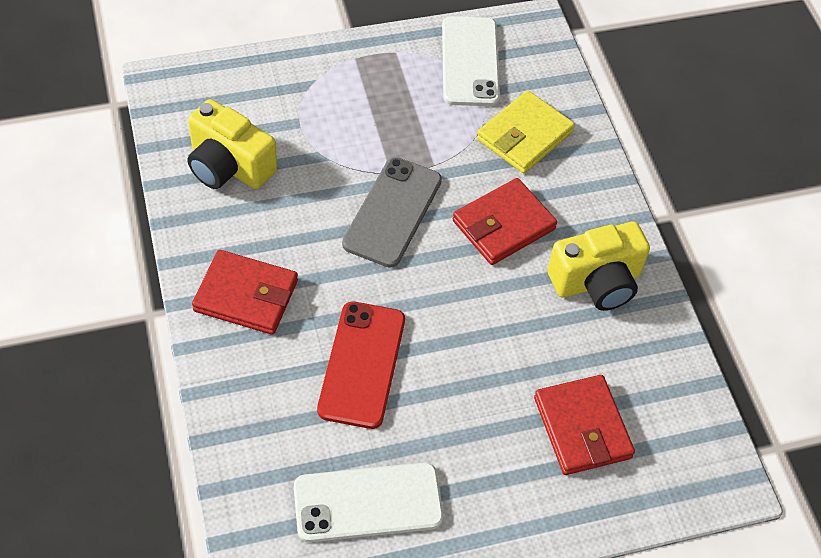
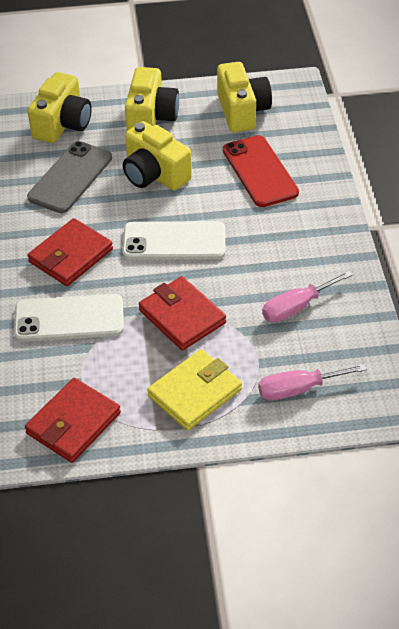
pink screwdriver: 0 -> 2
yellow camera: 2 -> 4

